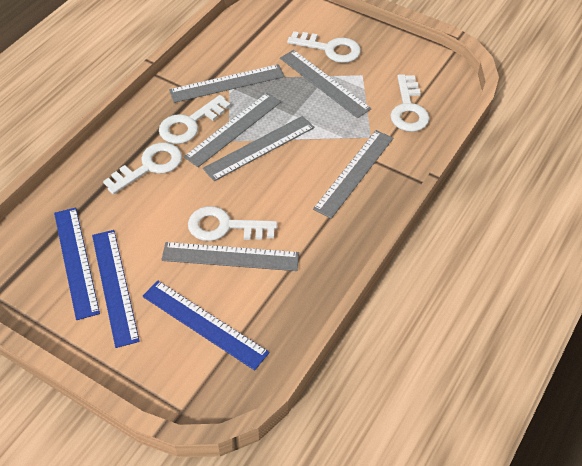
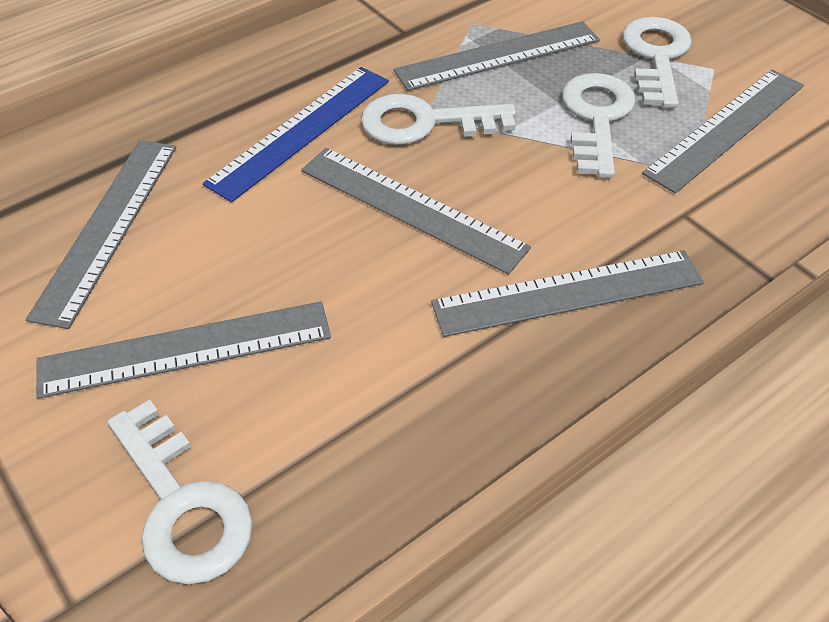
blue ruler: 3 -> 1
white key: 5 -> 4

